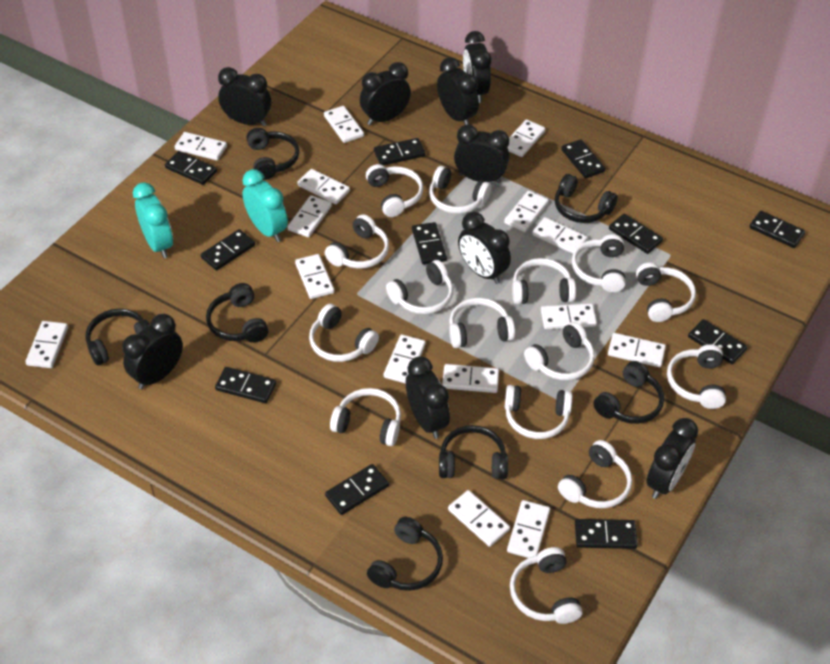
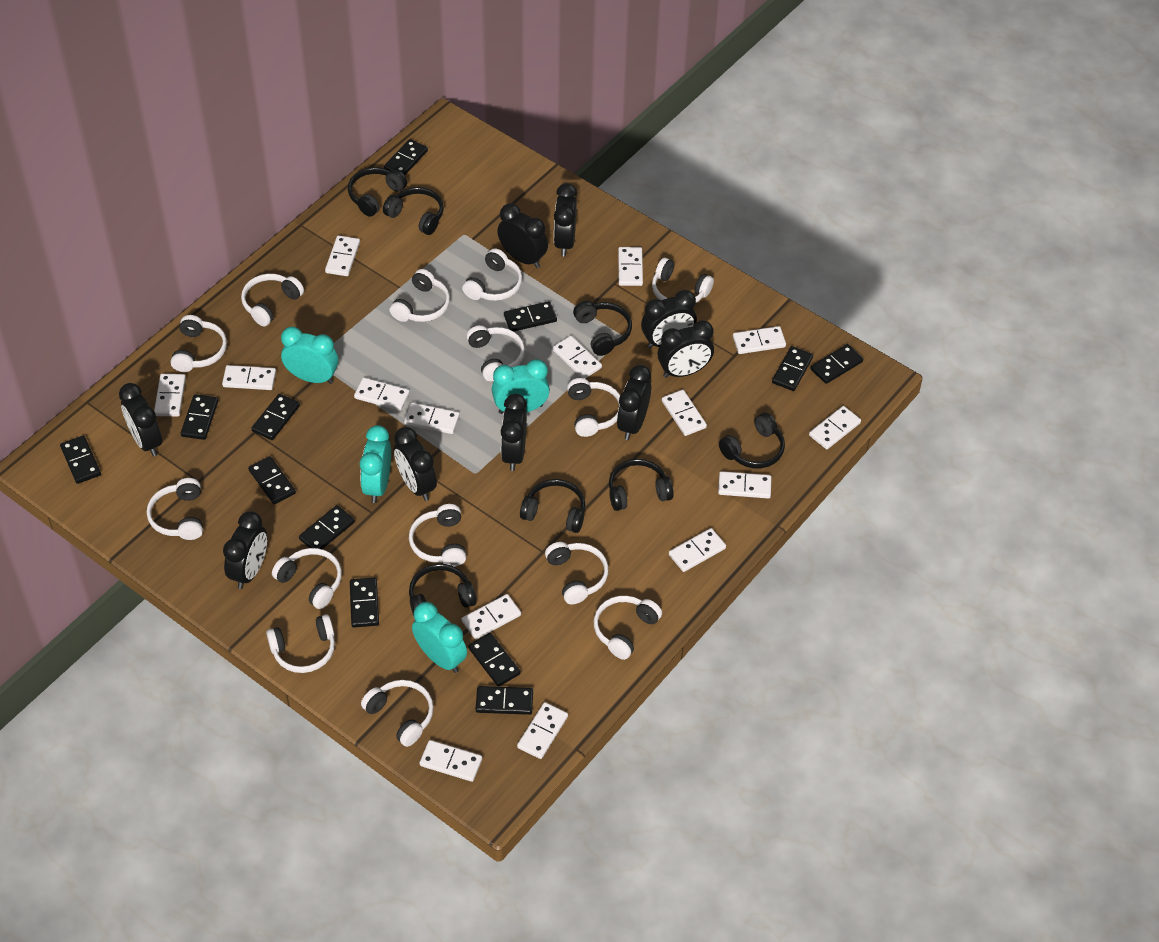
black domino: 11 -> 12
turquoise clock: 2 -> 4
white headphones: 15 -> 14

